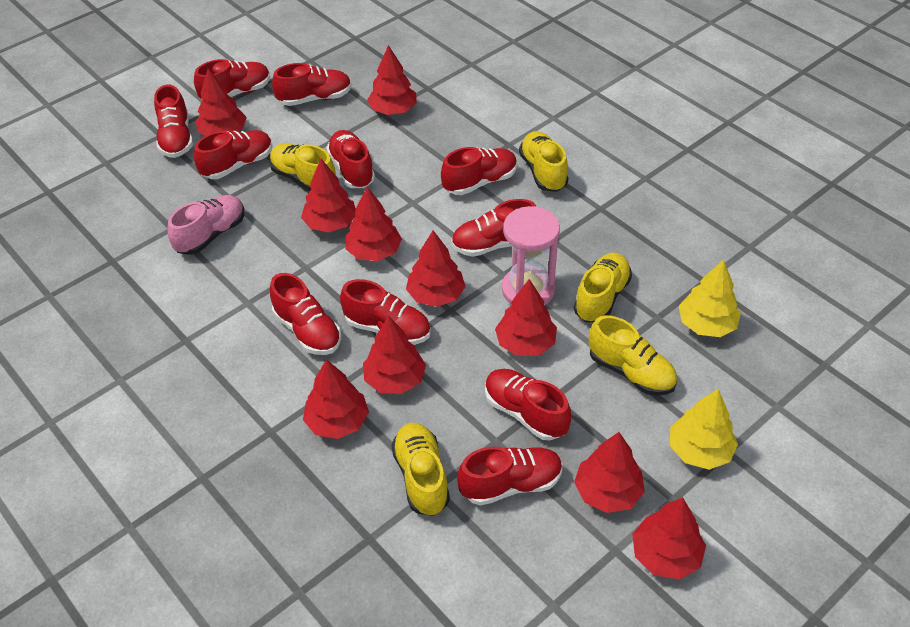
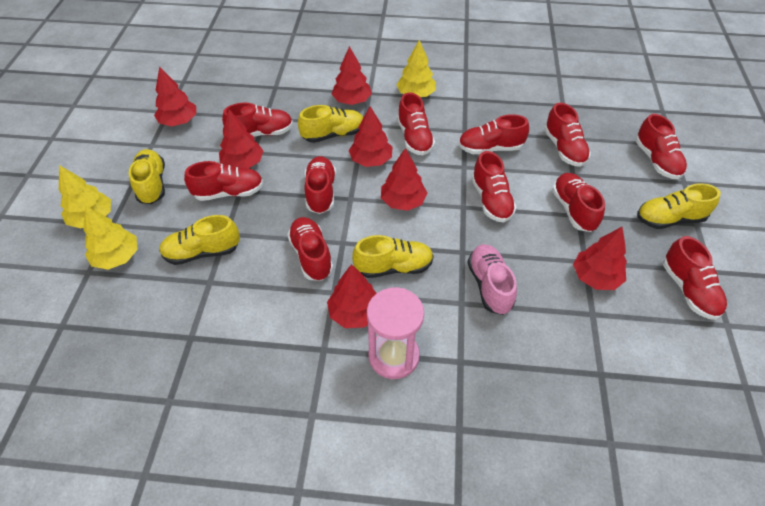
red tree: 10 -> 7
yellow tree: 2 -> 3

